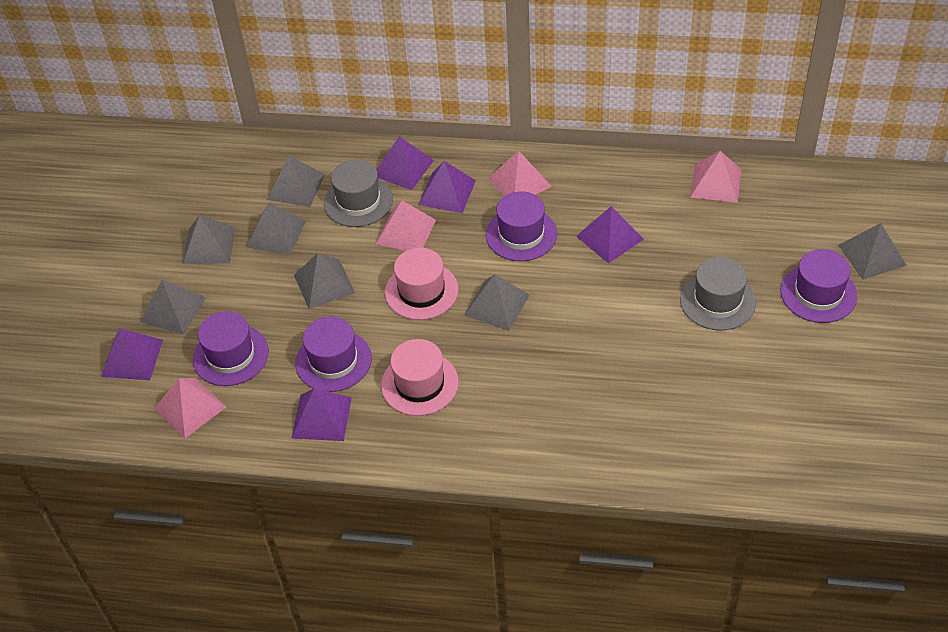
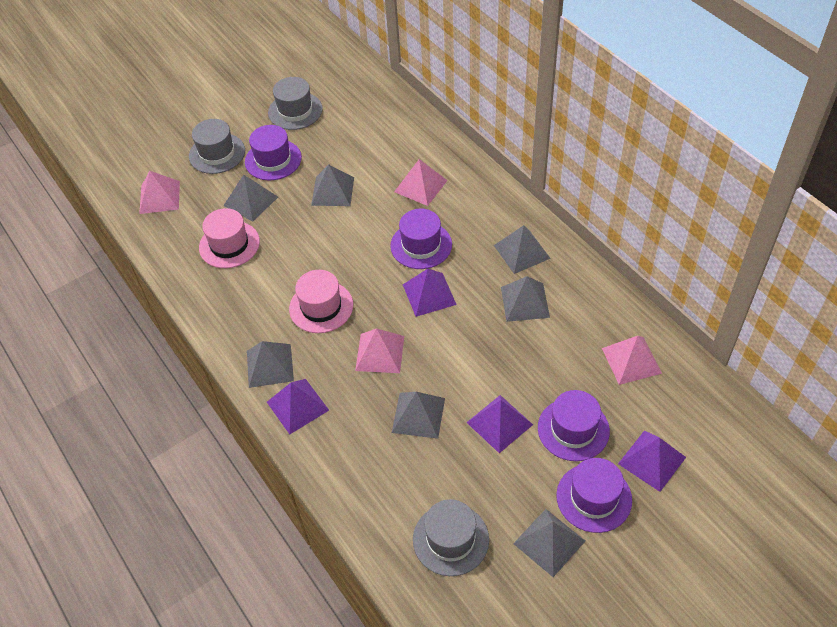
grey hat: 2 -> 3
purple pyramid: 5 -> 4

